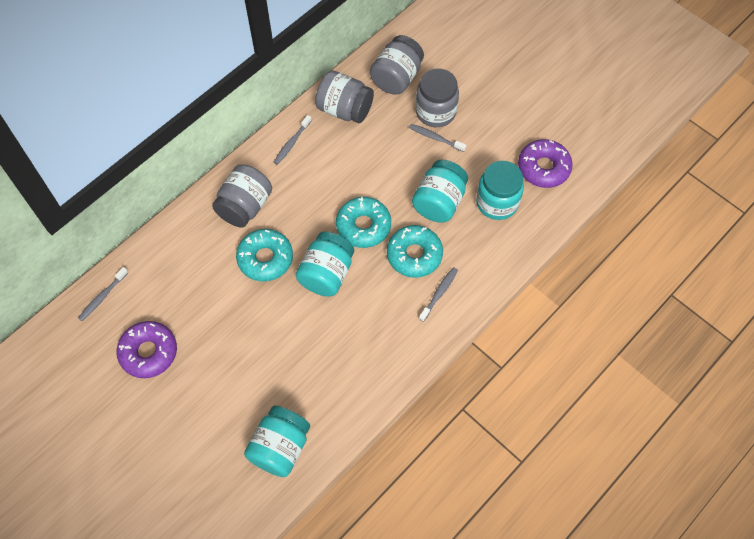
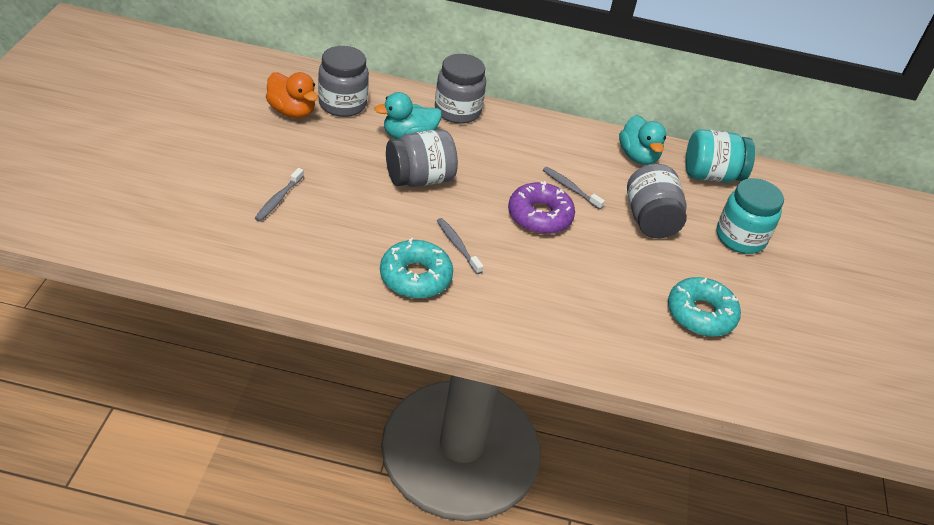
grey toothbrush: 4 -> 3
orange duck: 0 -> 1
purple donut: 2 -> 1
turquoise donut: 3 -> 2
turquoise duck: 0 -> 2
turquoise jar: 4 -> 2

